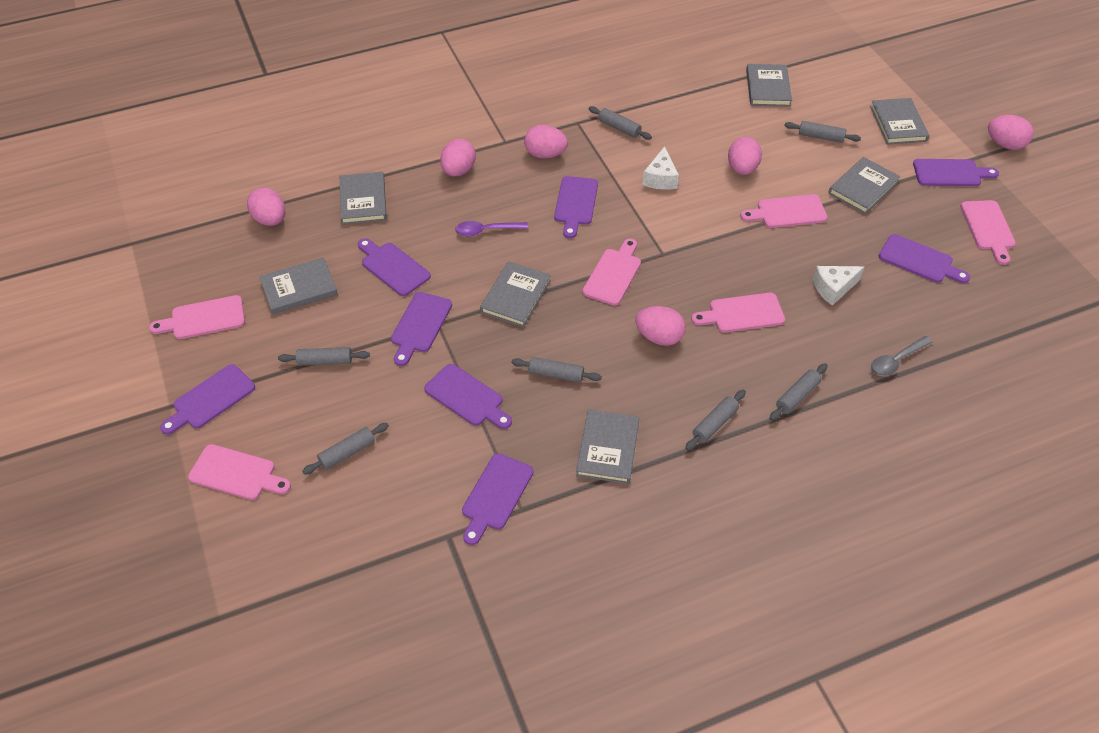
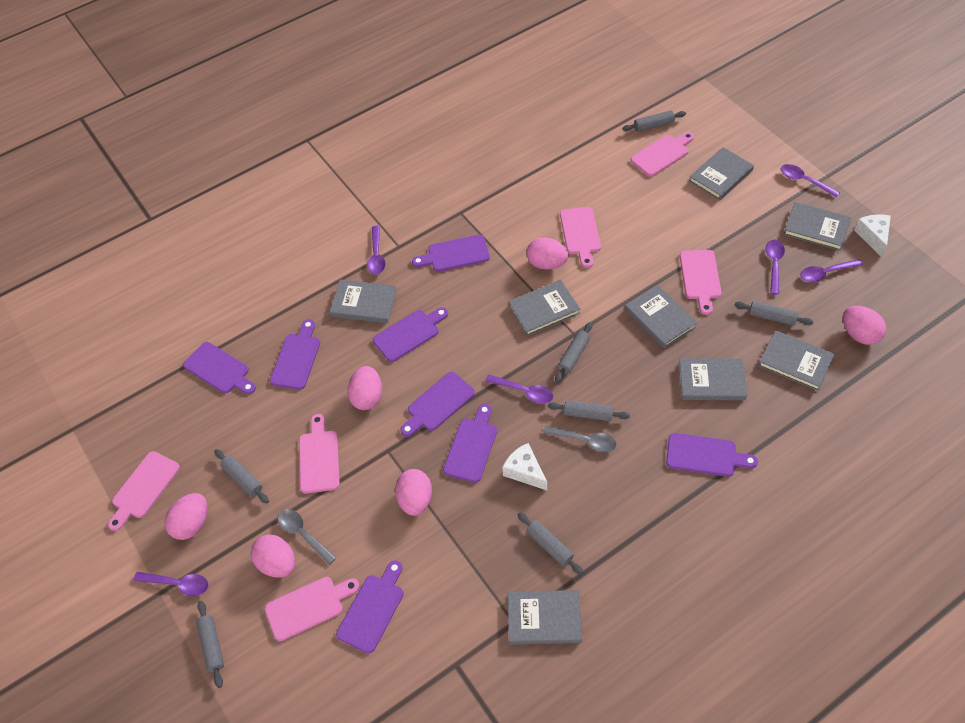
grey book: 7 -> 8
grey spoon: 1 -> 2
purple spoon: 1 -> 6

